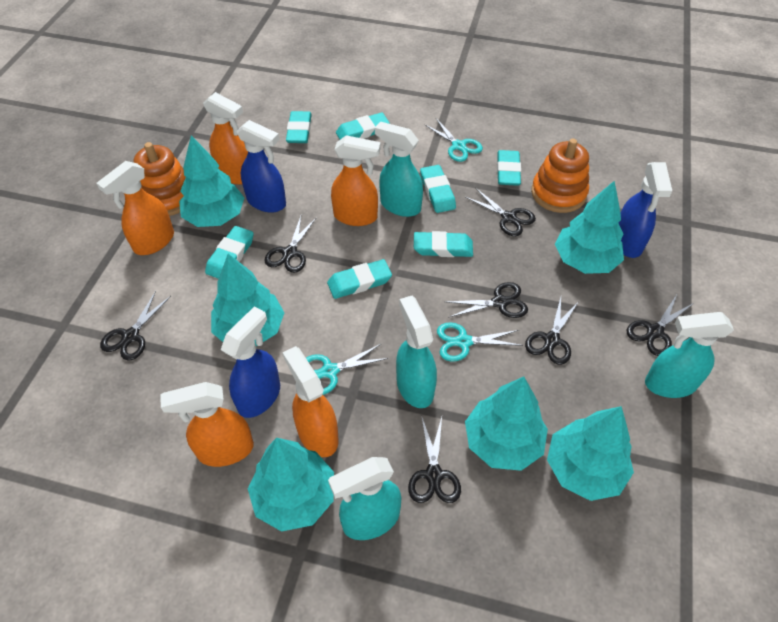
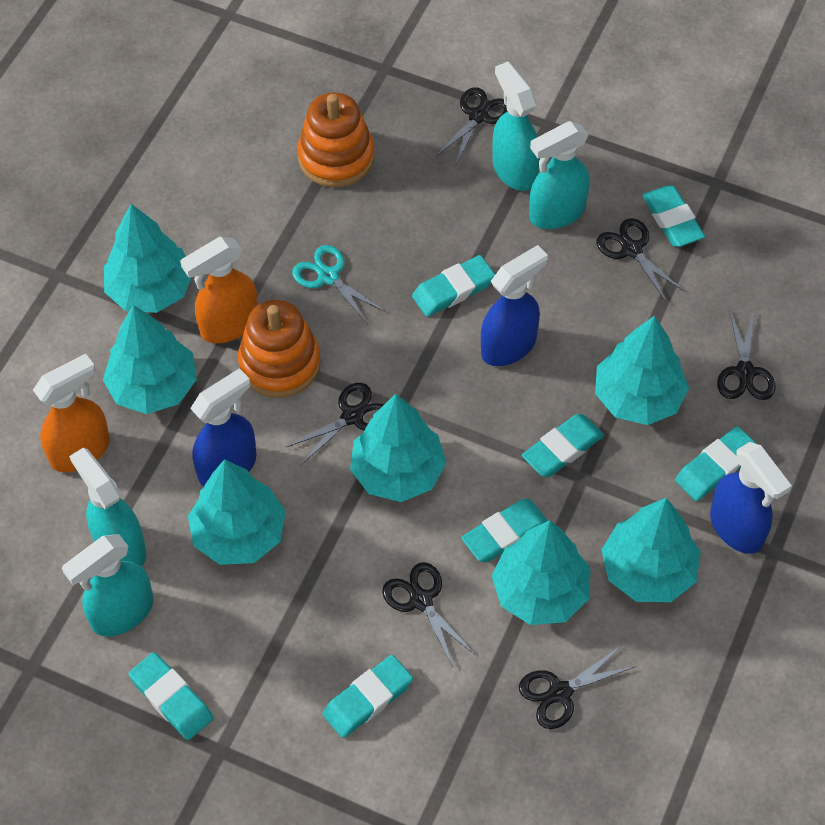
black scissors: 7 -> 6
orange spray bottle: 5 -> 2
turquoise scissors: 3 -> 1
turquoise tree: 6 -> 7

